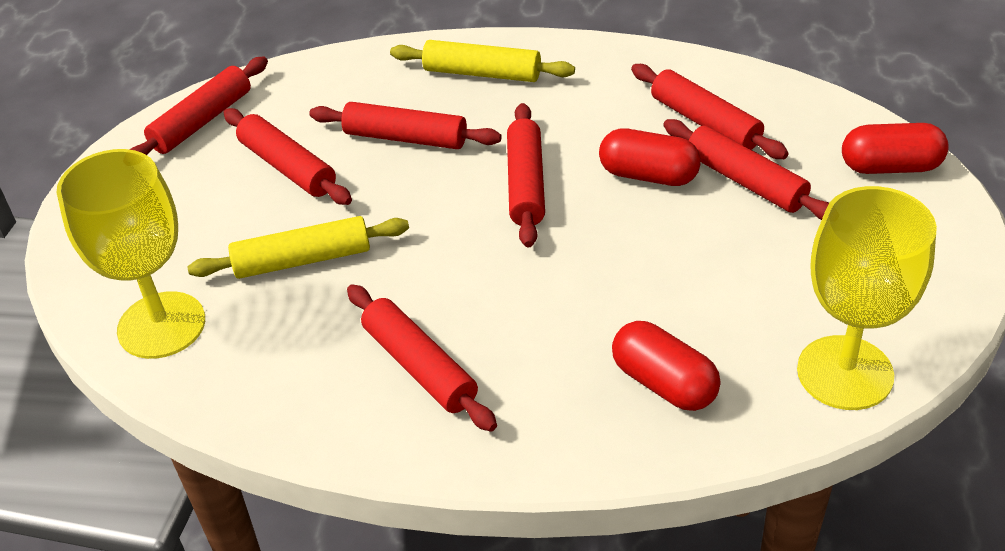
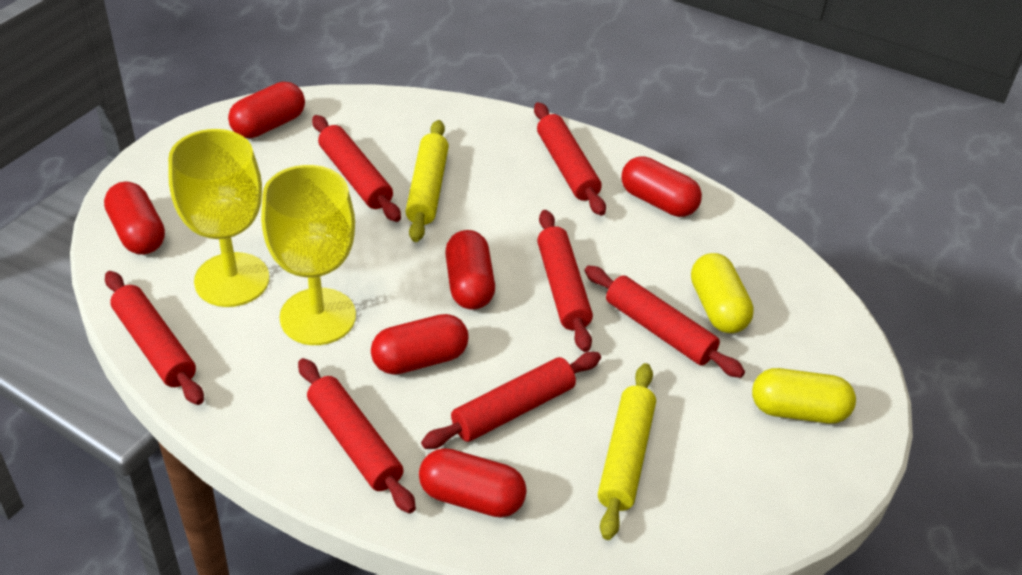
red capsule: 3 -> 6
yellow capsule: 0 -> 2

